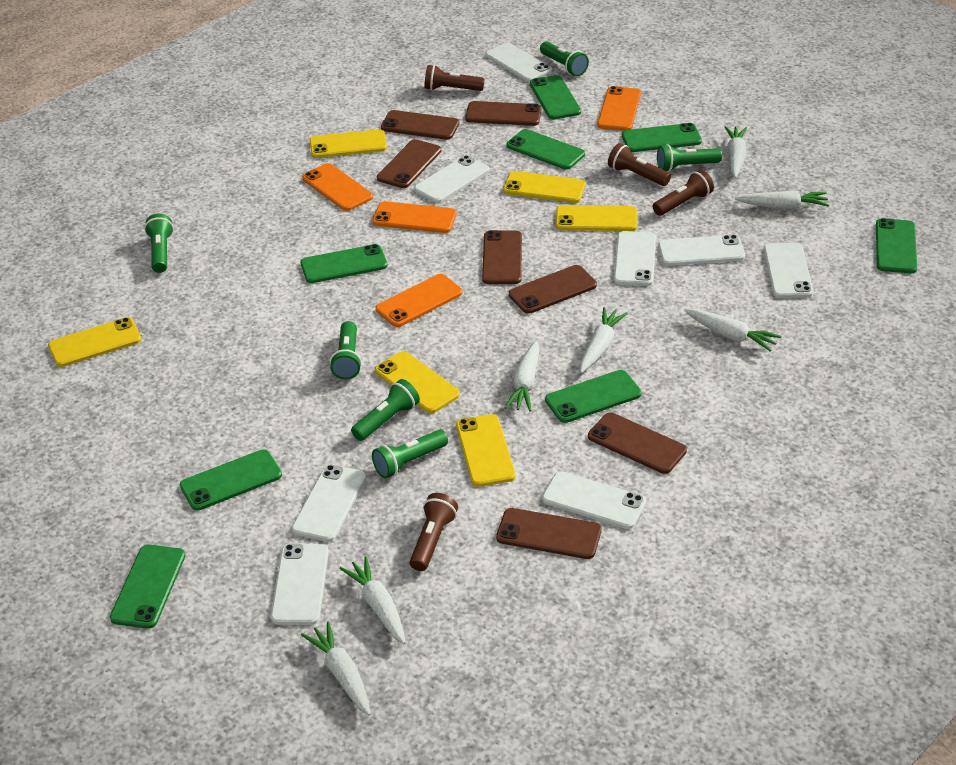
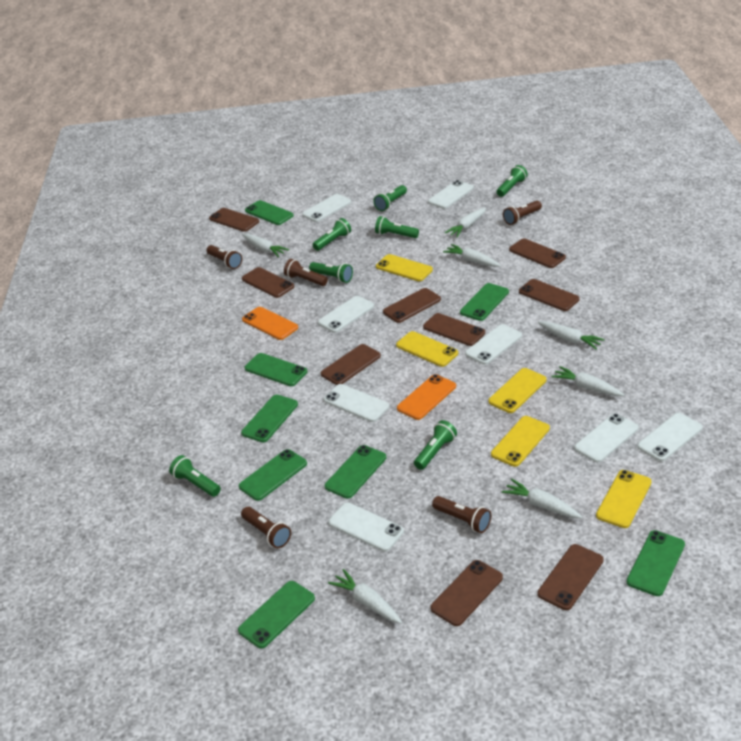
brown flashlight: 4 -> 5
brown phone: 7 -> 9
green flashlight: 6 -> 7
orange phone: 4 -> 2
yellow phone: 6 -> 5

